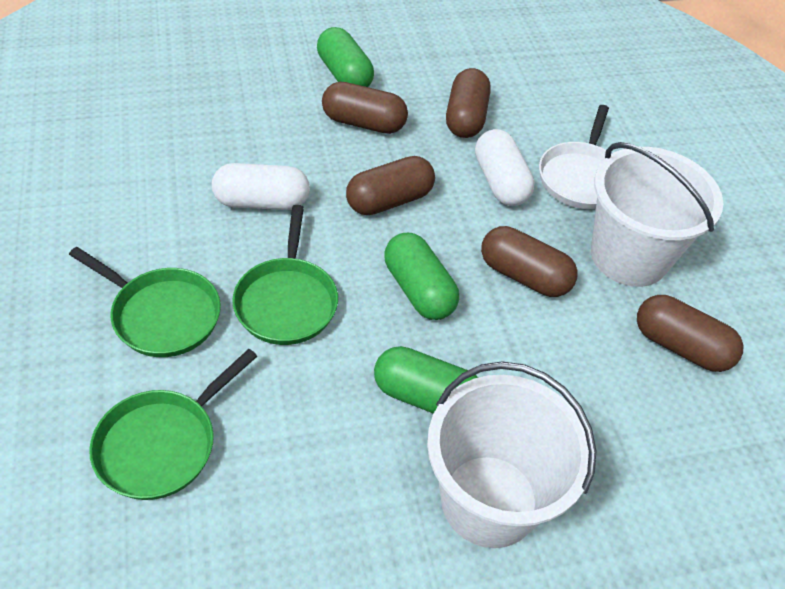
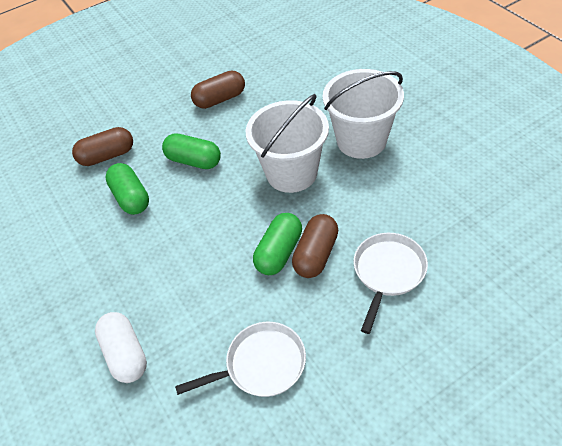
brown capsule: 5 -> 3
green pan: 3 -> 0
white capsule: 2 -> 1
white pan: 1 -> 2

